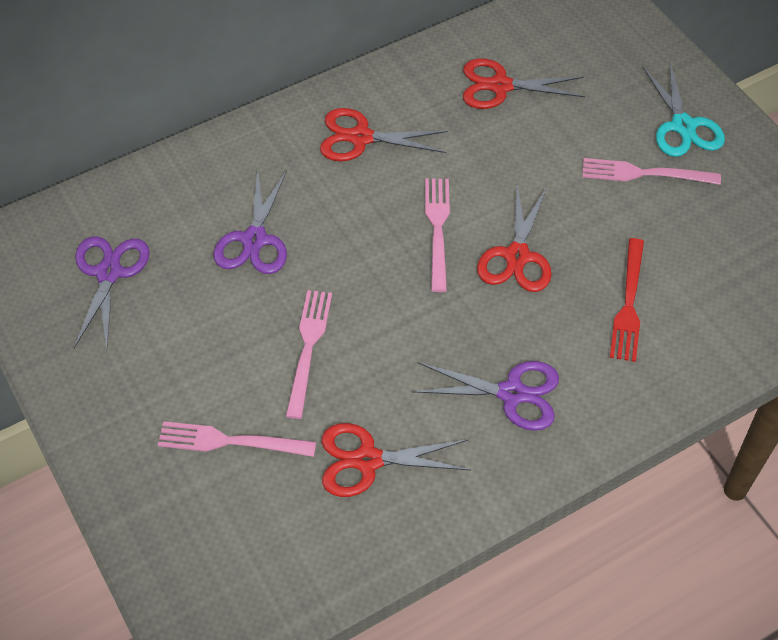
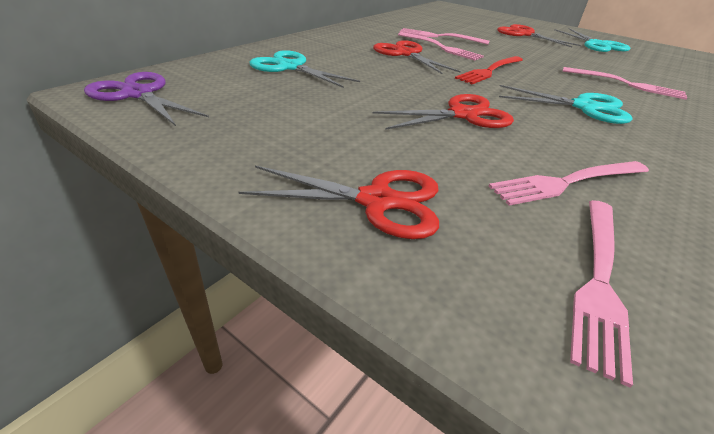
pink fork: 4 -> 5
purple scissors: 3 -> 1
turquoise scissors: 1 -> 3

